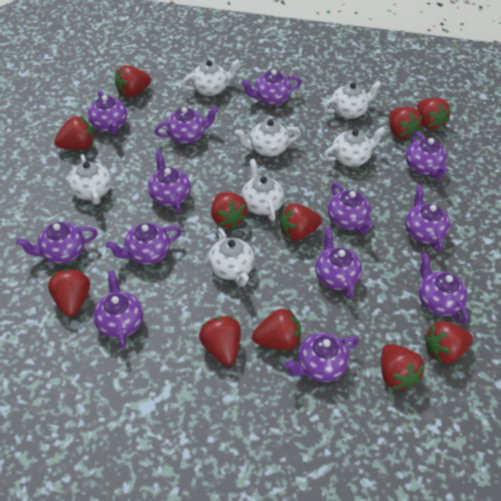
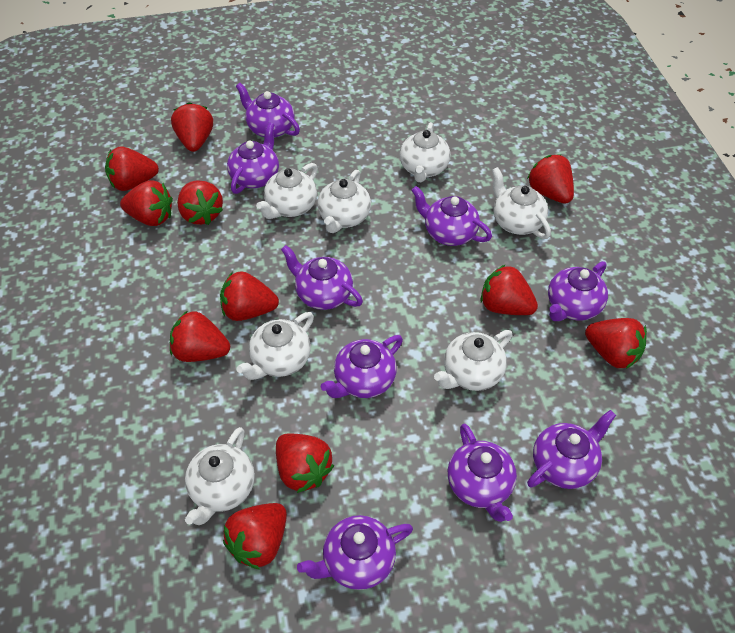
purple teapot: 13 -> 9

